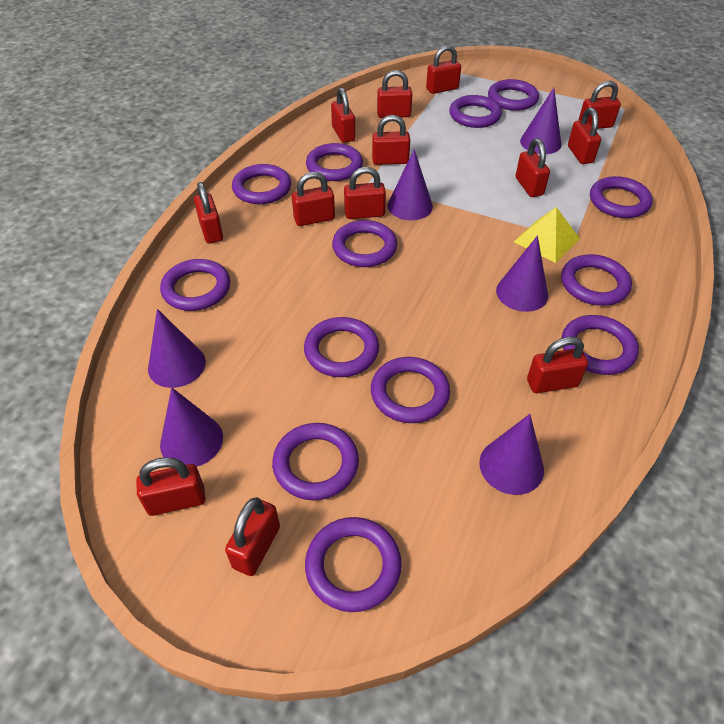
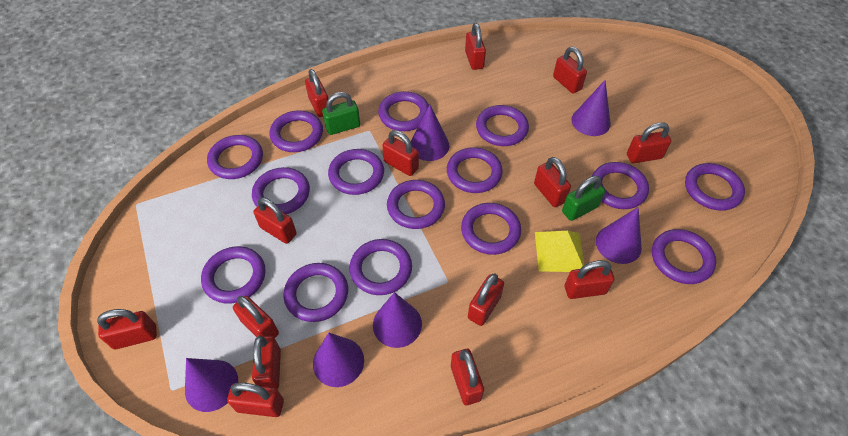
green padlock: 0 -> 2
purple ring: 13 -> 15
red padlock: 13 -> 14

